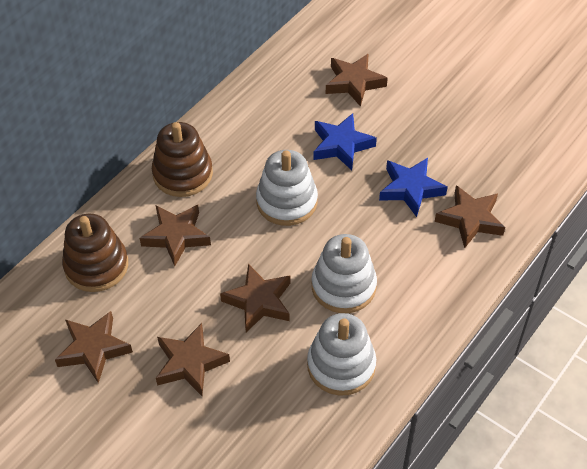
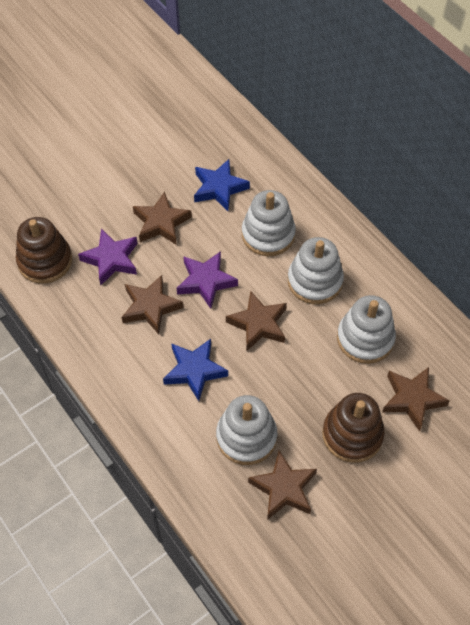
brown star: 6 -> 5
purple star: 0 -> 2
white stacking toy: 3 -> 4

